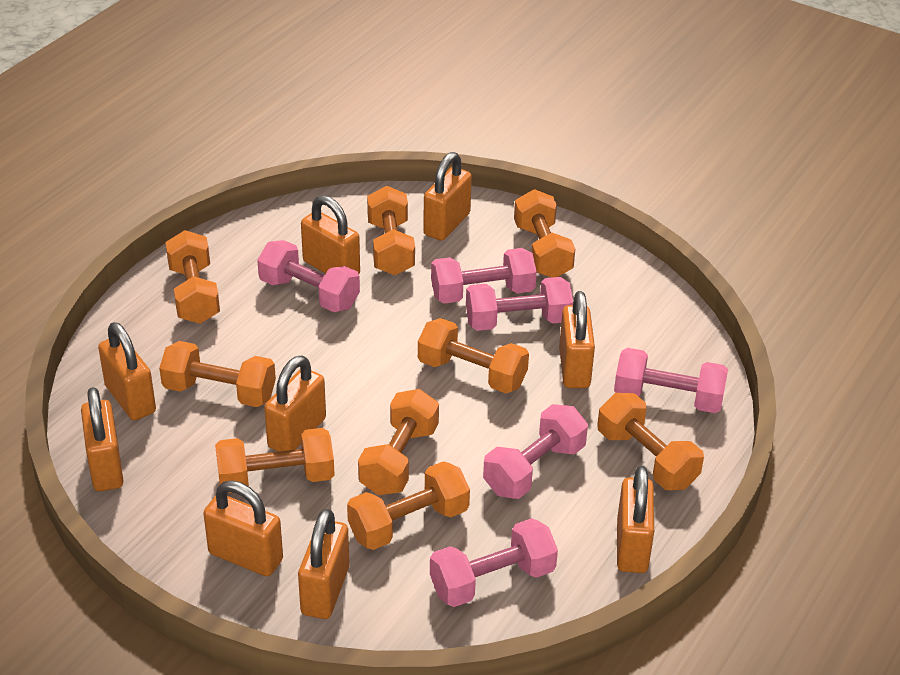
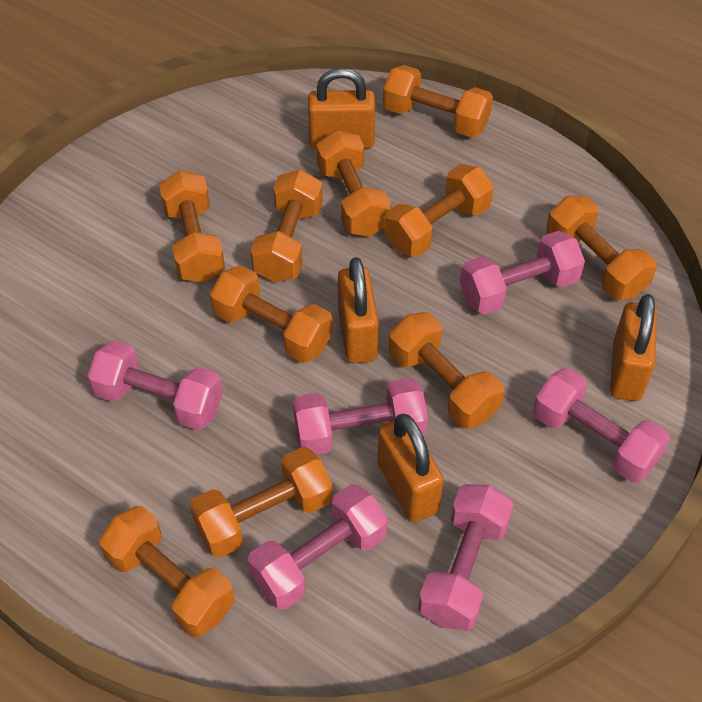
orange dumbbell: 9 -> 10
orange padlock: 9 -> 4

